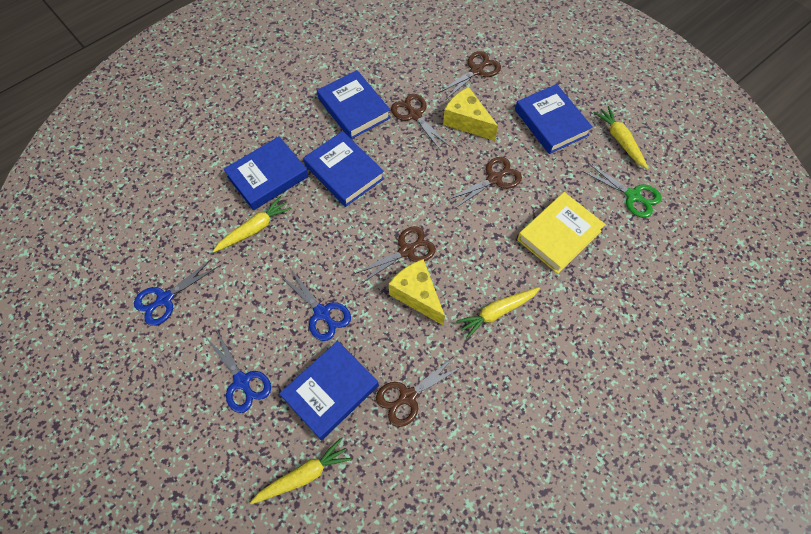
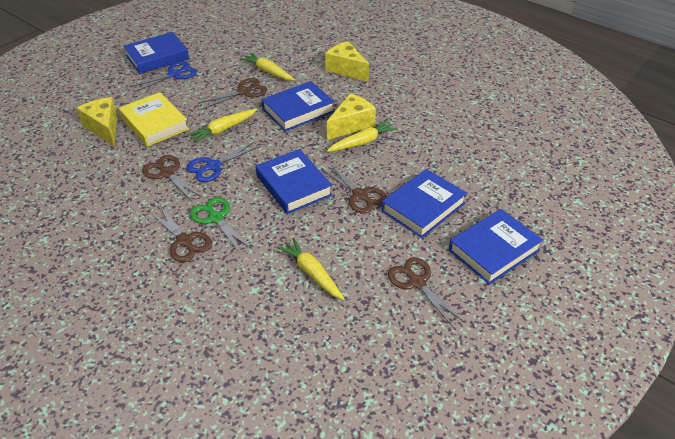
blue scissors: 3 -> 2
yellow cheese: 2 -> 3

